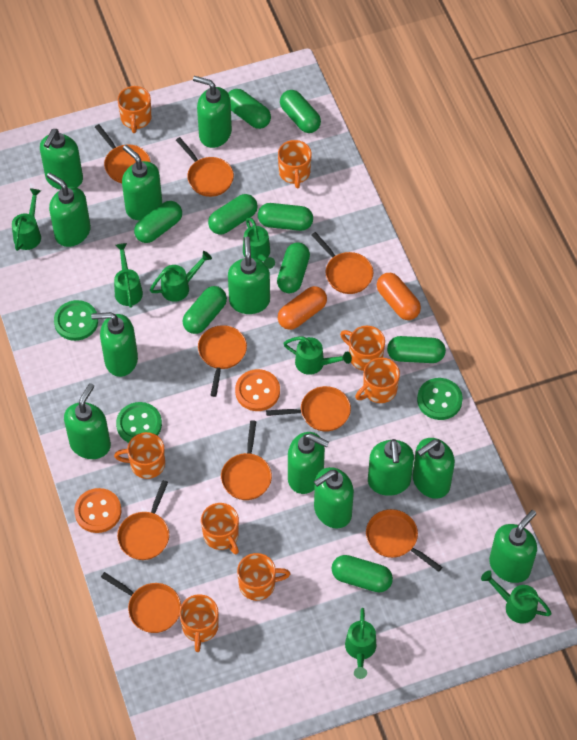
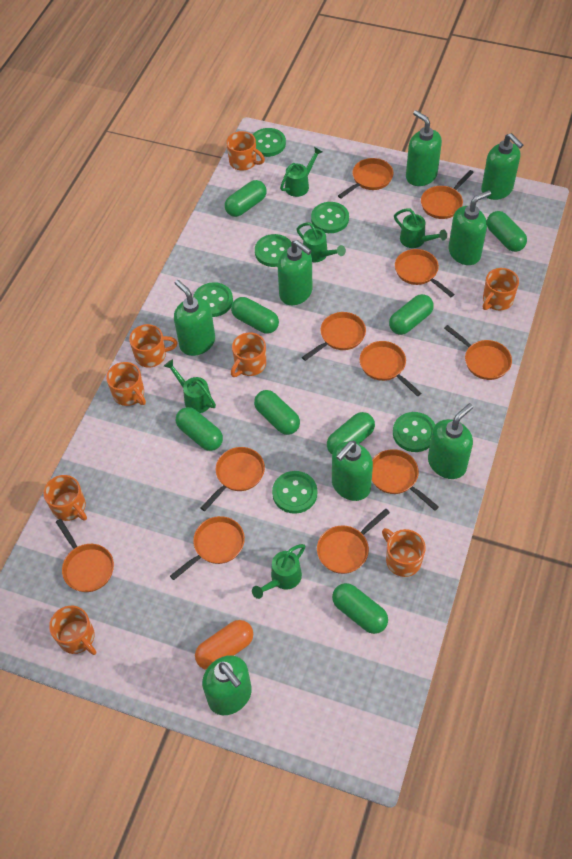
green button: 3 -> 6
green capsule: 9 -> 8
green soap dispenser: 12 -> 8
green watering can: 7 -> 5
orange button: 2 -> 0
orange capsule: 2 -> 1
orange pan: 9 -> 11

